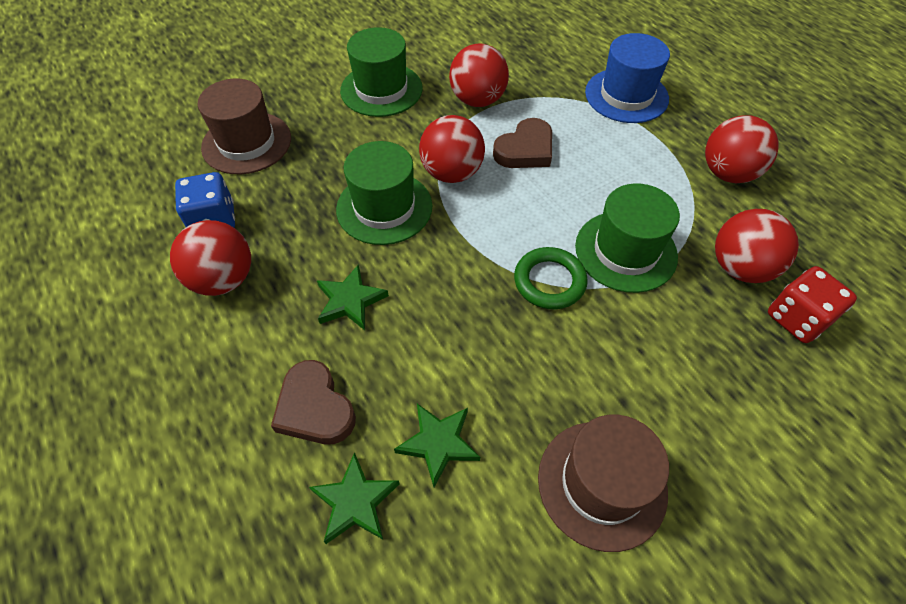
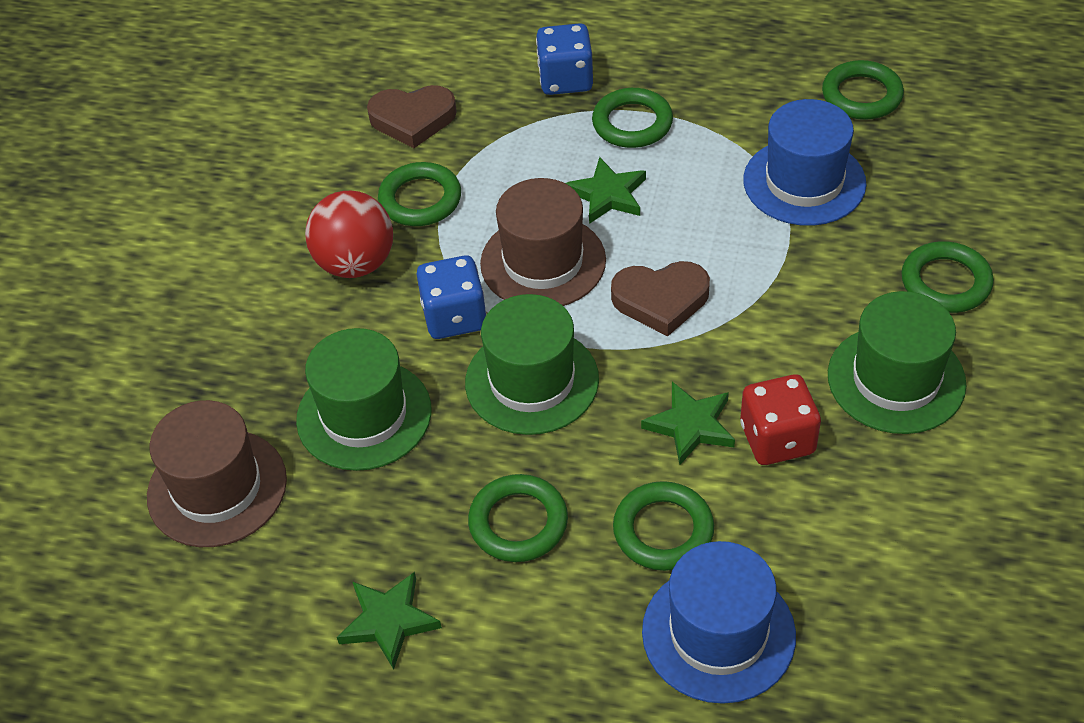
blue dice: 1 -> 2
blue hat: 1 -> 2
green ring: 1 -> 6
red ball: 5 -> 1

